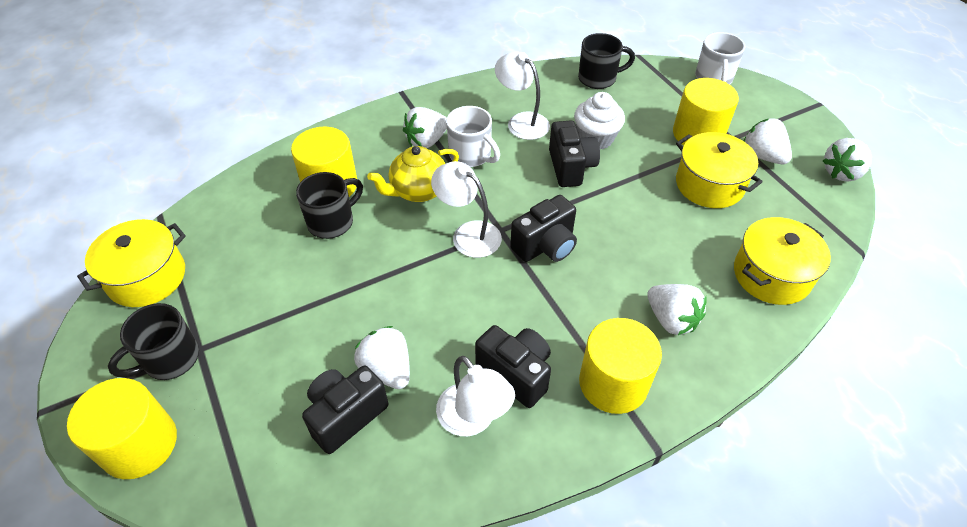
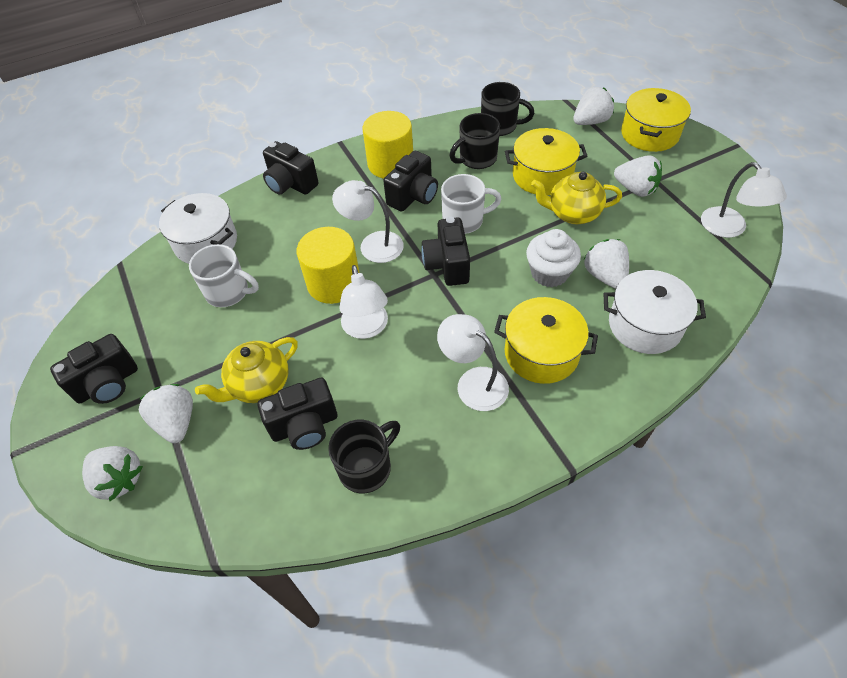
black camera: 4 -> 5
white lamp: 3 -> 4
white pot: 0 -> 2
yellow cylinder: 4 -> 2
yellow teapot: 1 -> 2

